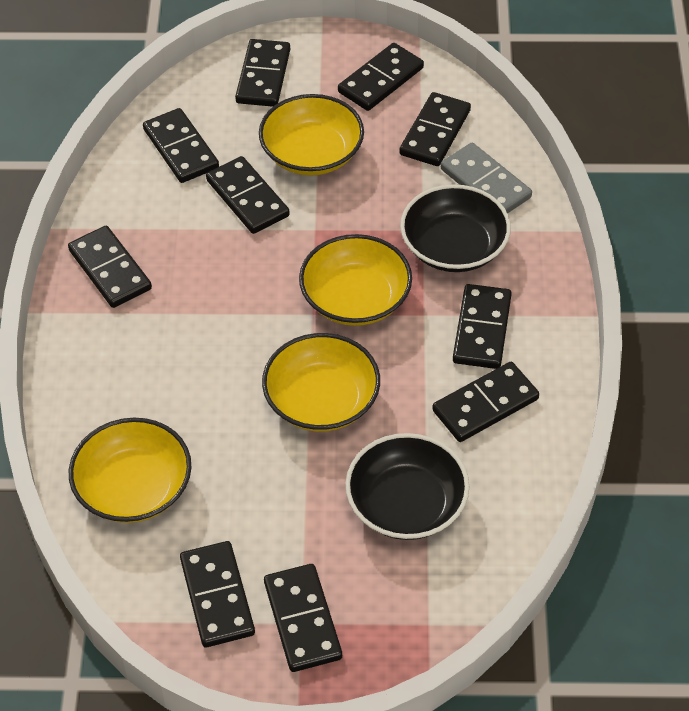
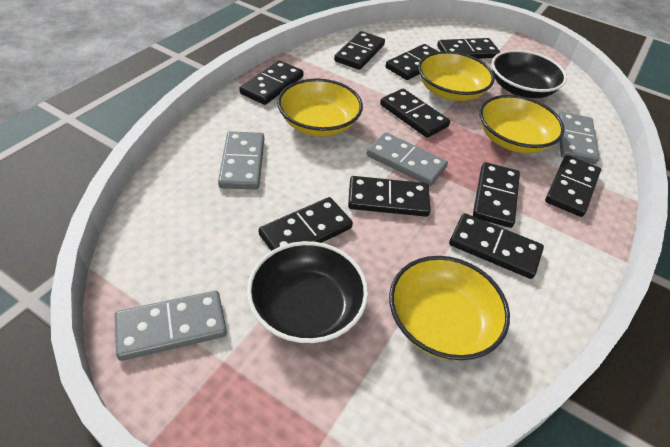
grey domino: 1 -> 4

